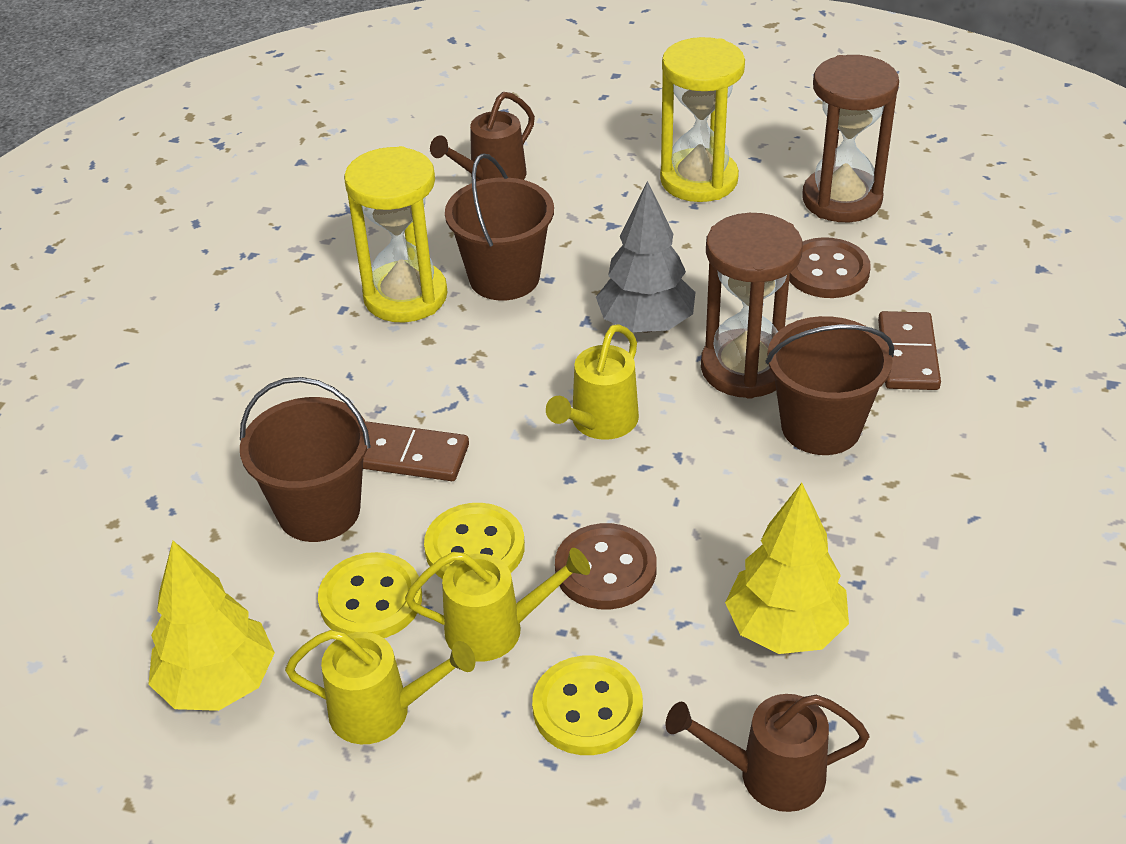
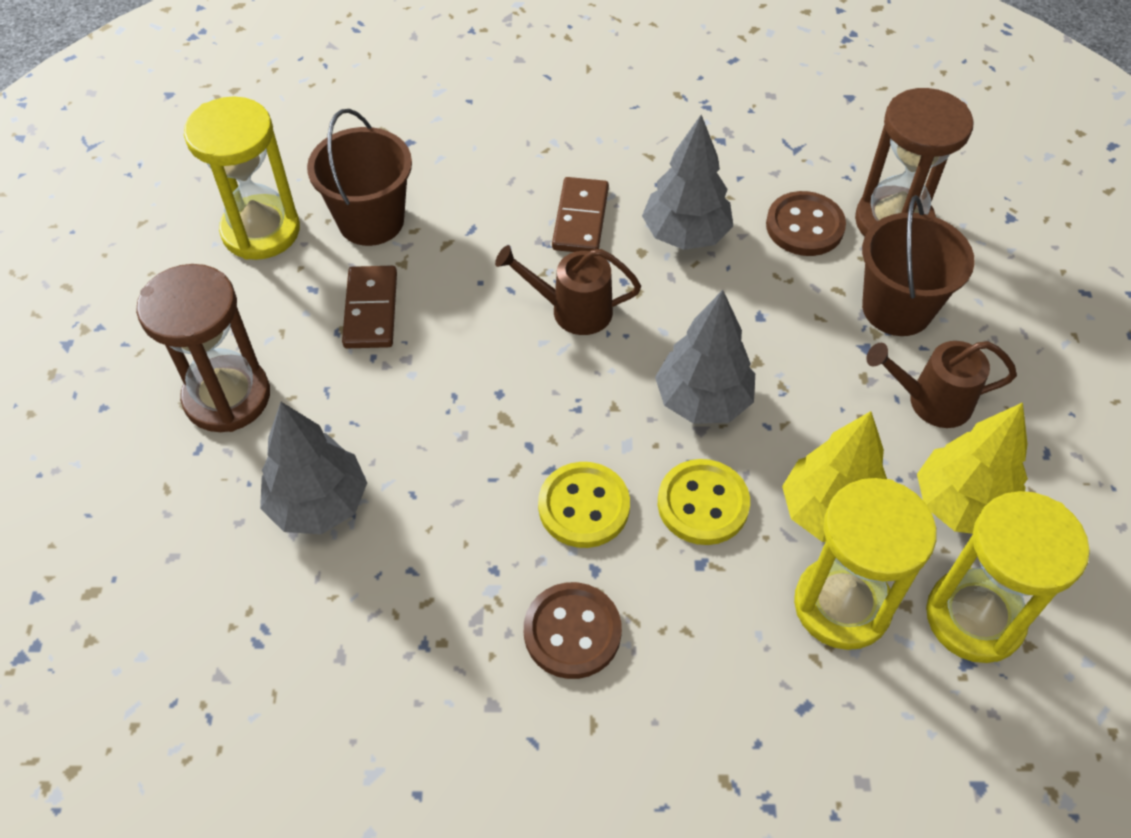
brown bucket: 3 -> 2
grey tree: 1 -> 3
yellow button: 3 -> 2
yellow hourglass: 2 -> 3
yellow watering can: 3 -> 0

